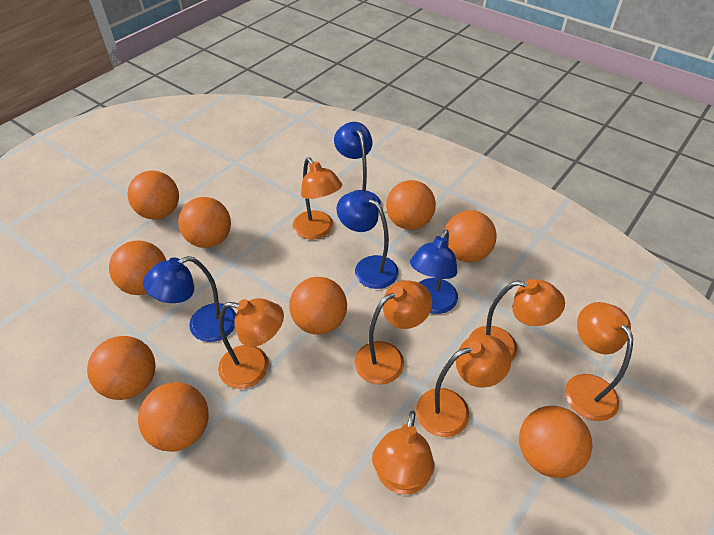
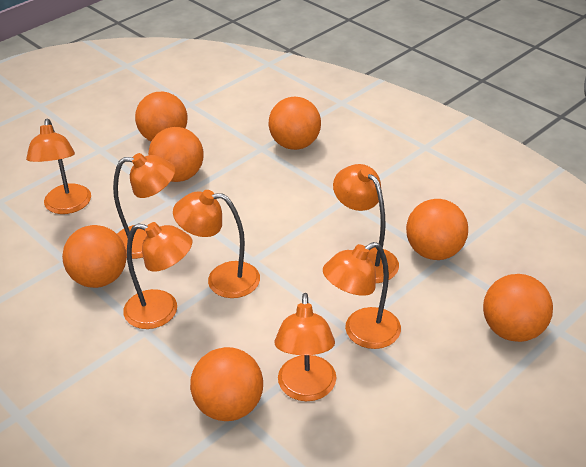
blue lamp: 4 -> 0
orange ball: 9 -> 7

